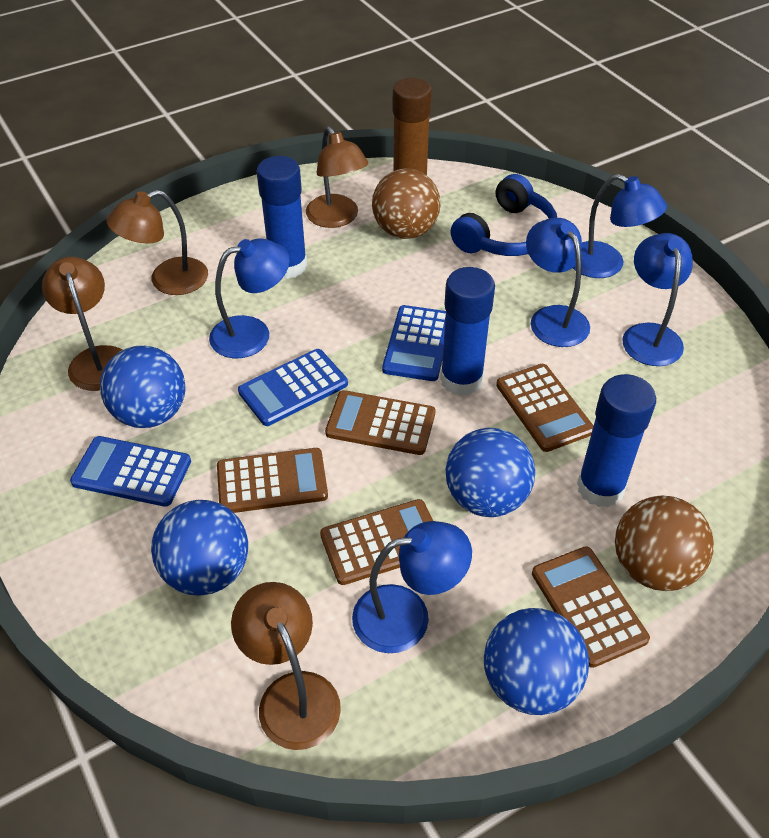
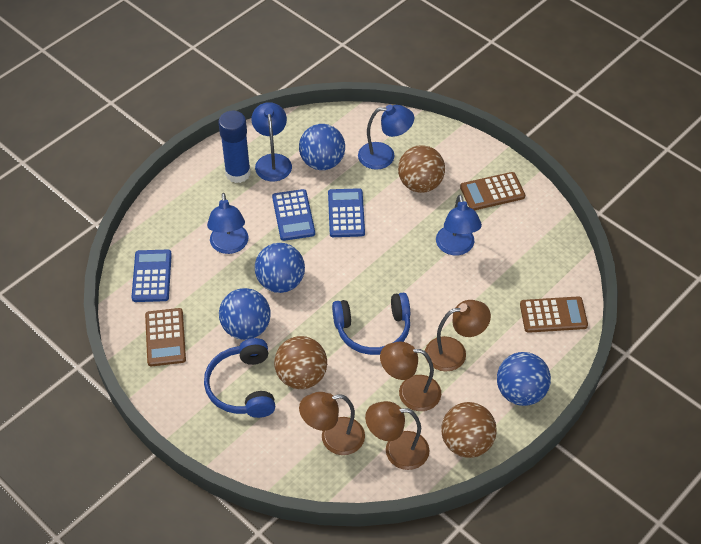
blue glue stick: 3 -> 1
blue headphones: 1 -> 2
blue lamp: 5 -> 4
brown ball: 2 -> 3
brown calculator: 5 -> 3
brown glue stick: 1 -> 0

